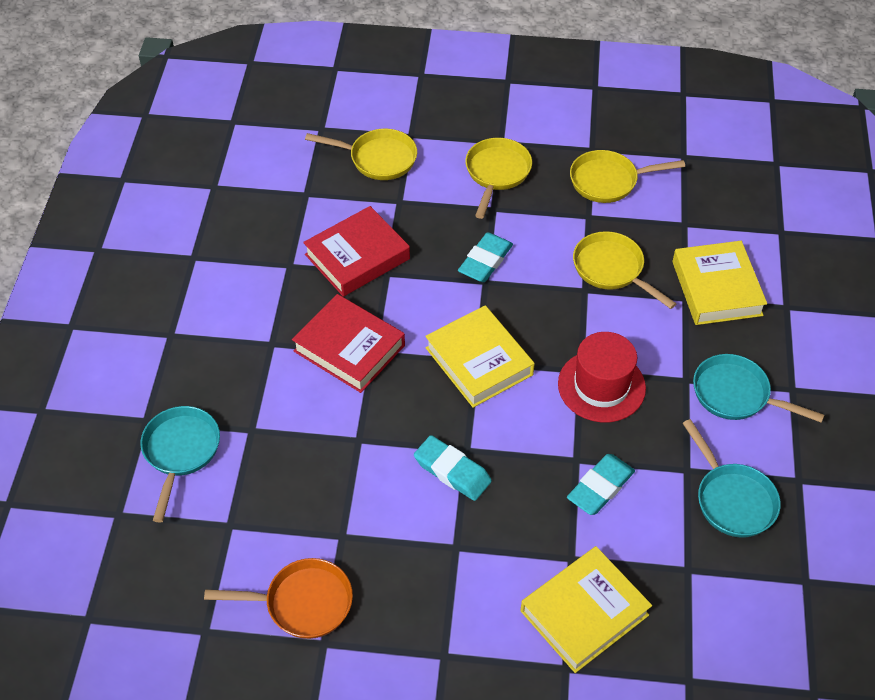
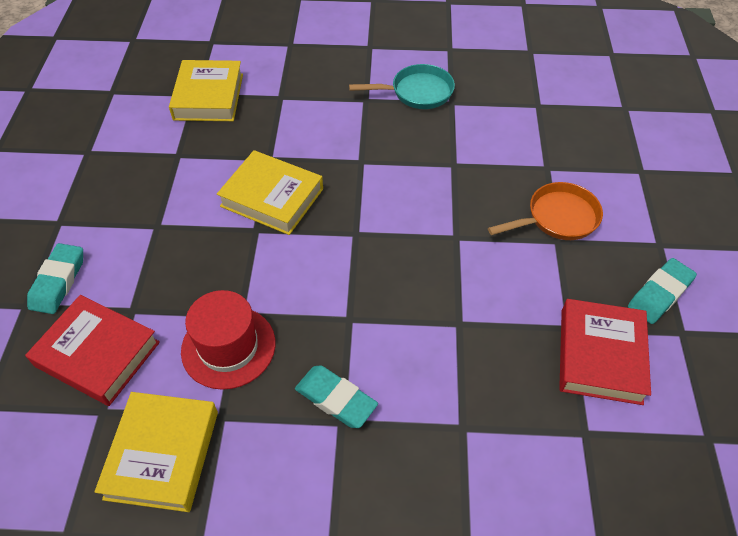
turquoise pan: 3 -> 1
yellow pan: 4 -> 0

